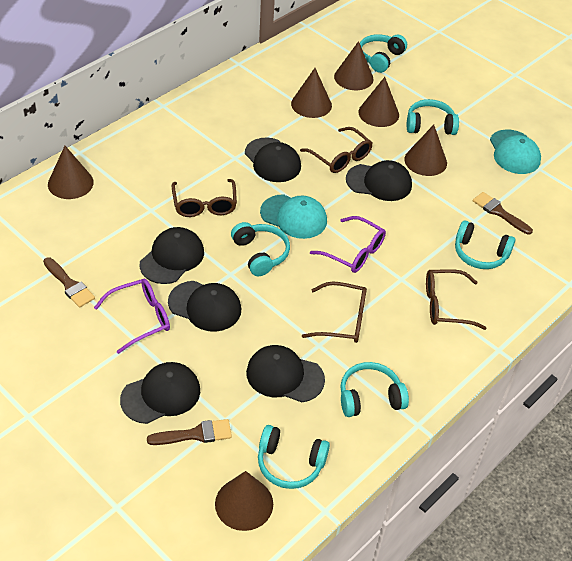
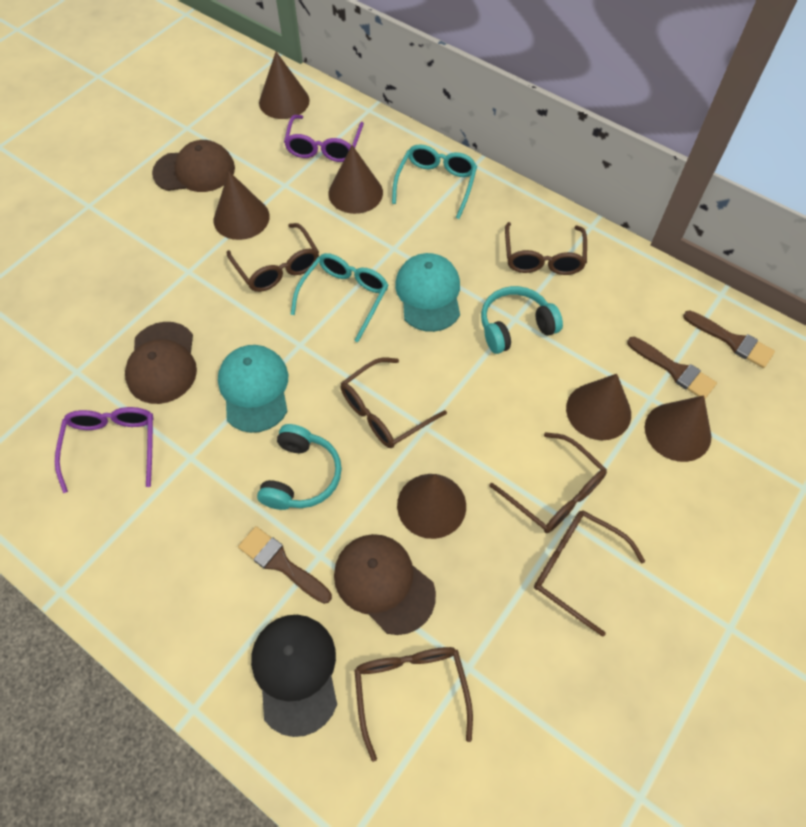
black cap: 6 -> 1
brown cap: 0 -> 3
brown glasses: 4 -> 6
turquoise glasses: 0 -> 2
turquoise headphones: 6 -> 2

